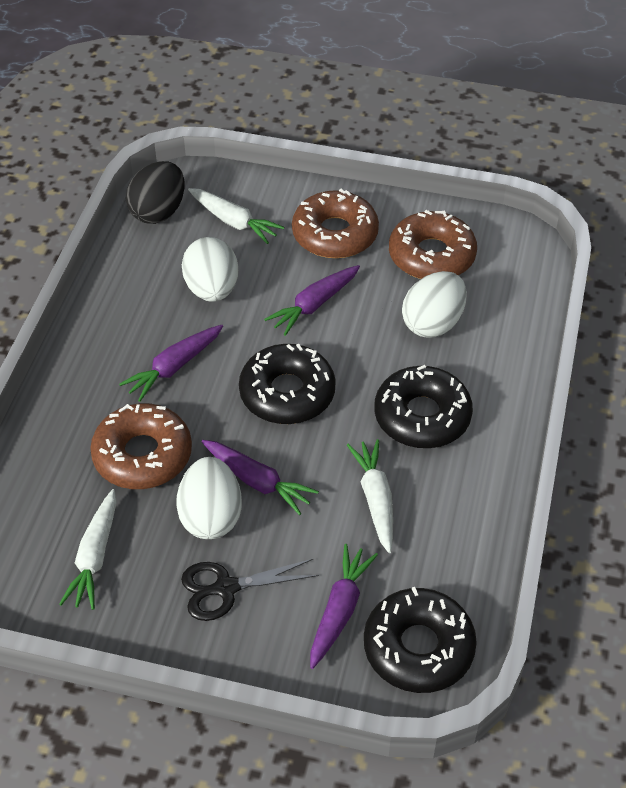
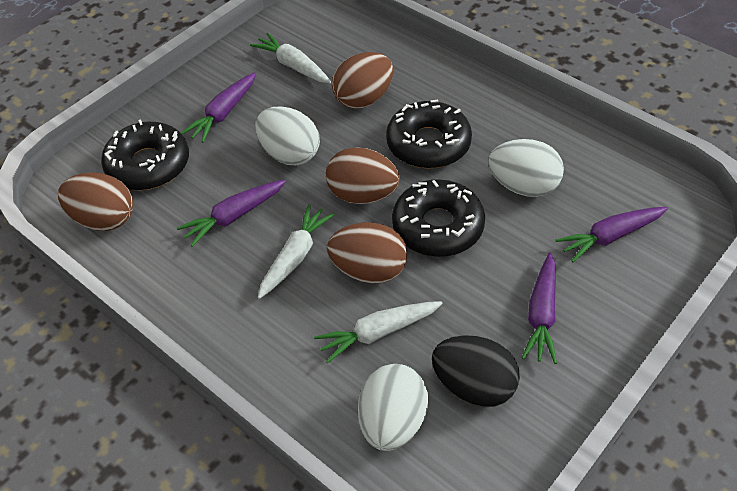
black scissors: 1 -> 0
brown donut: 3 -> 0
brown egg: 0 -> 4

